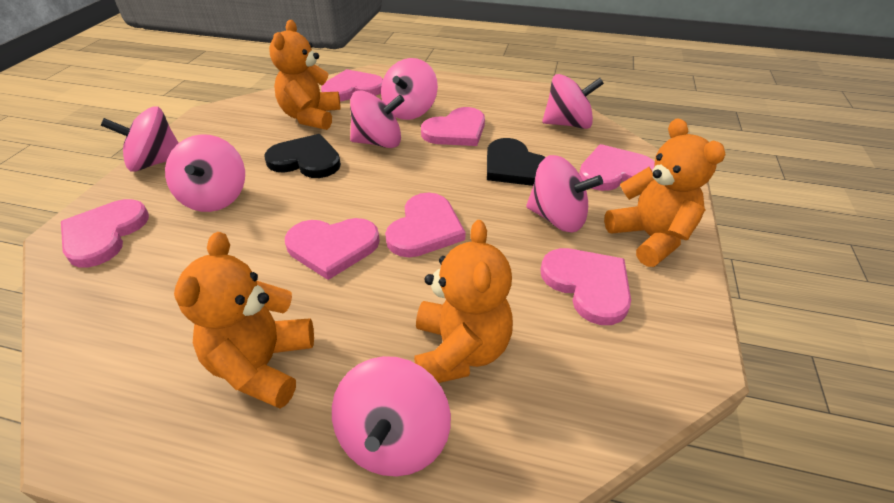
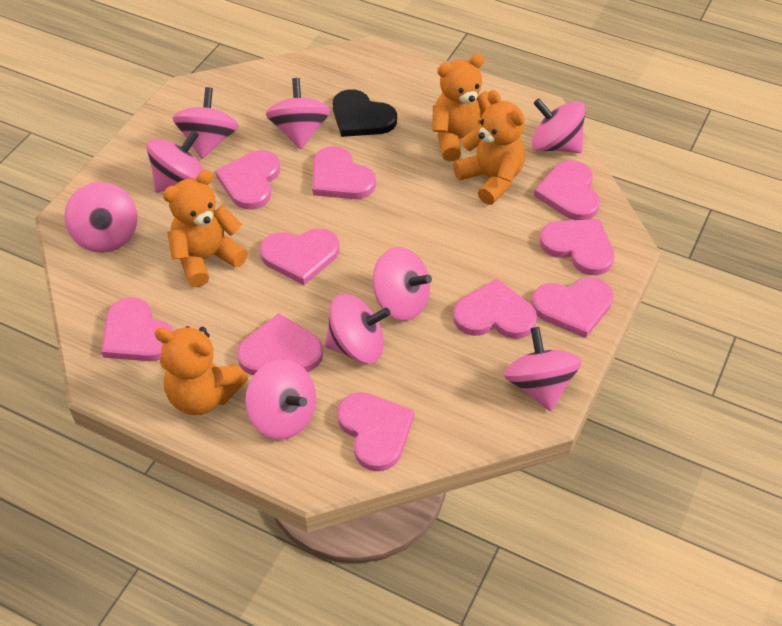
black heart: 2 -> 1
pink heart: 7 -> 10
pink spinning top: 7 -> 9

